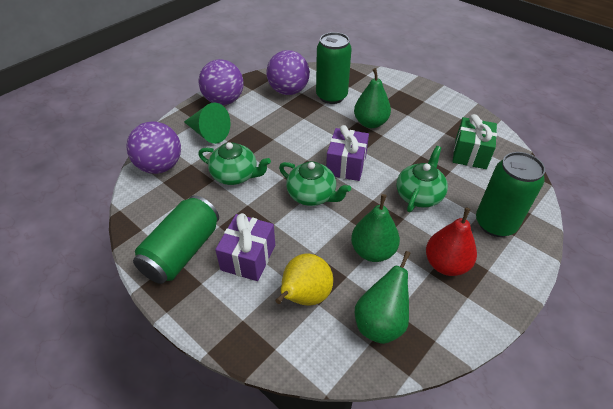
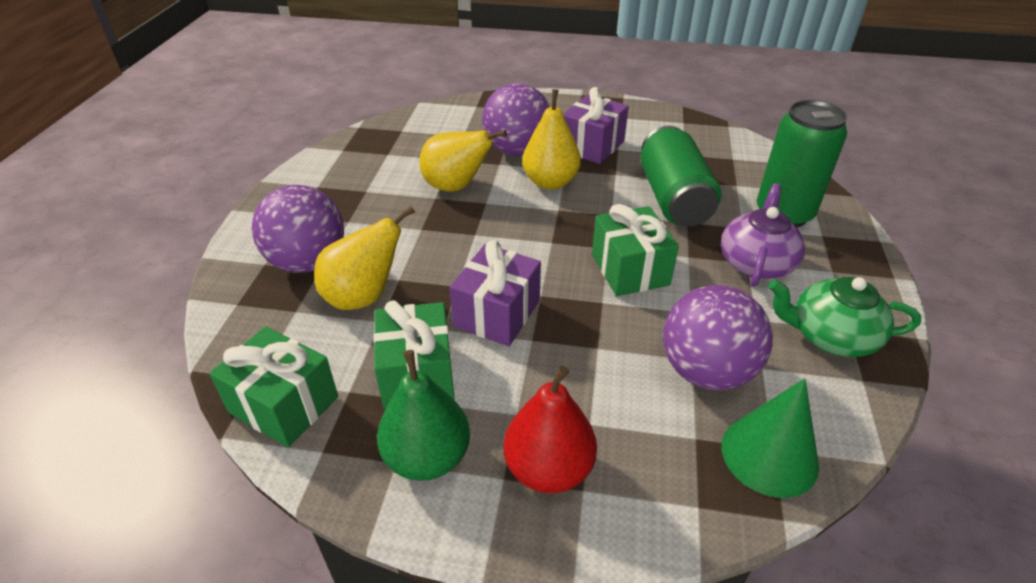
green can: 3 -> 2
green gift: 1 -> 3
green pear: 3 -> 1
green teapot: 3 -> 1
purple teapot: 0 -> 1
yellow pear: 1 -> 3

